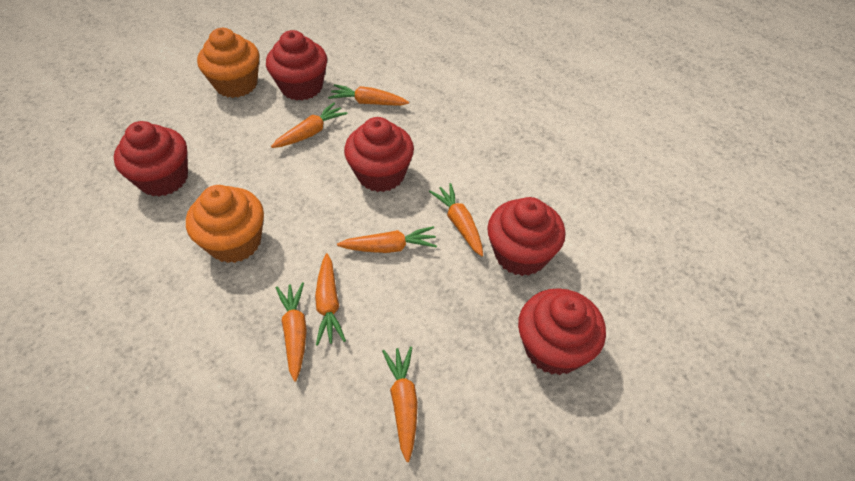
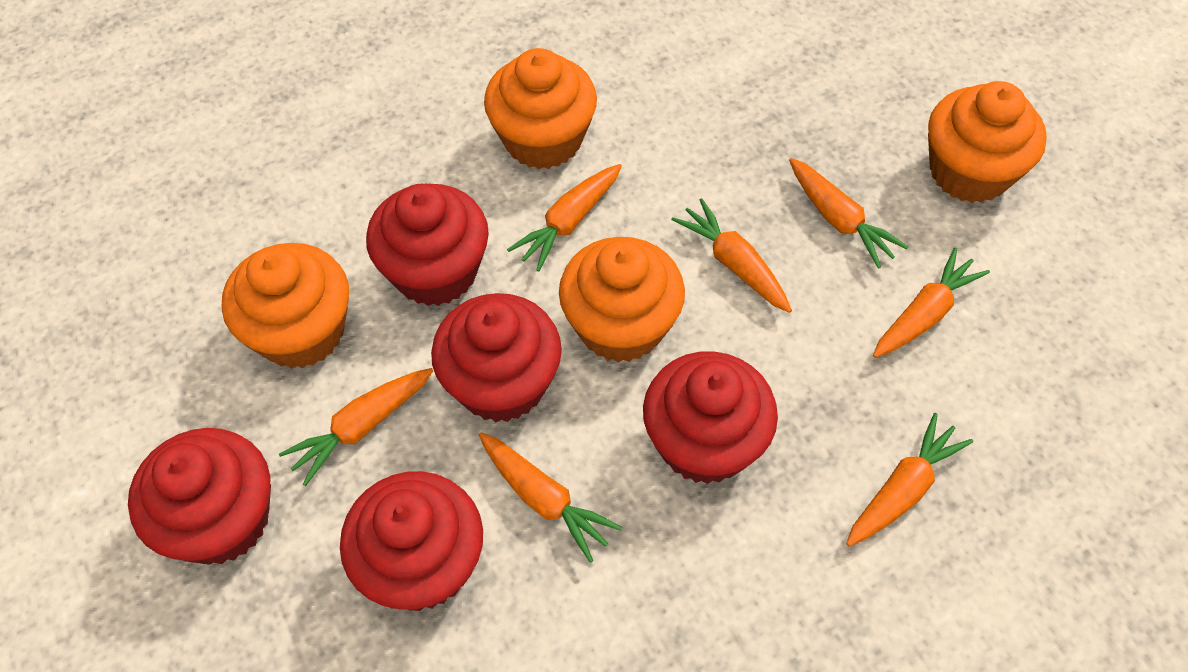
orange cupcake: 2 -> 4

